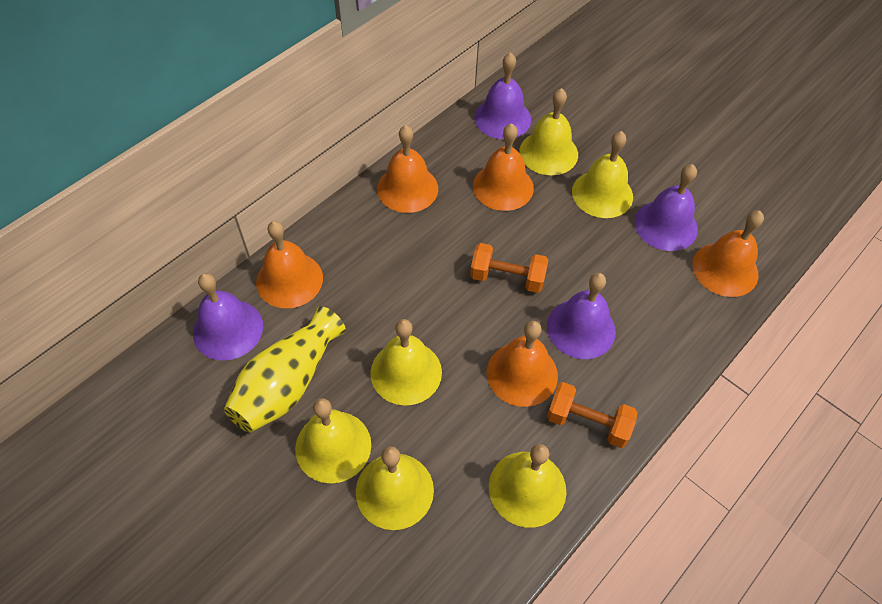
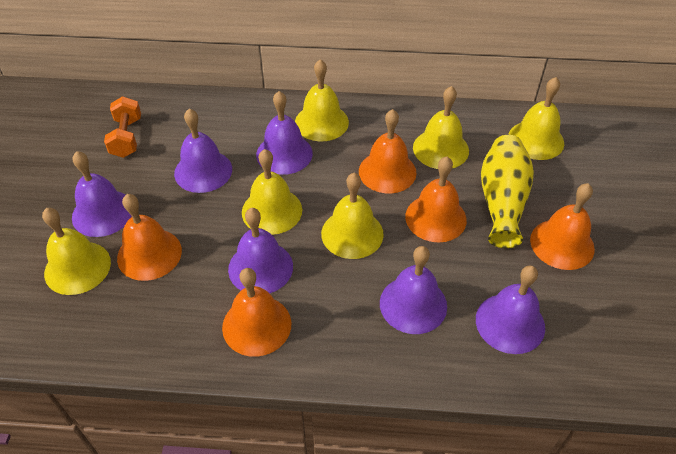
orange dumbbell: 2 -> 1
purple bell: 4 -> 6

